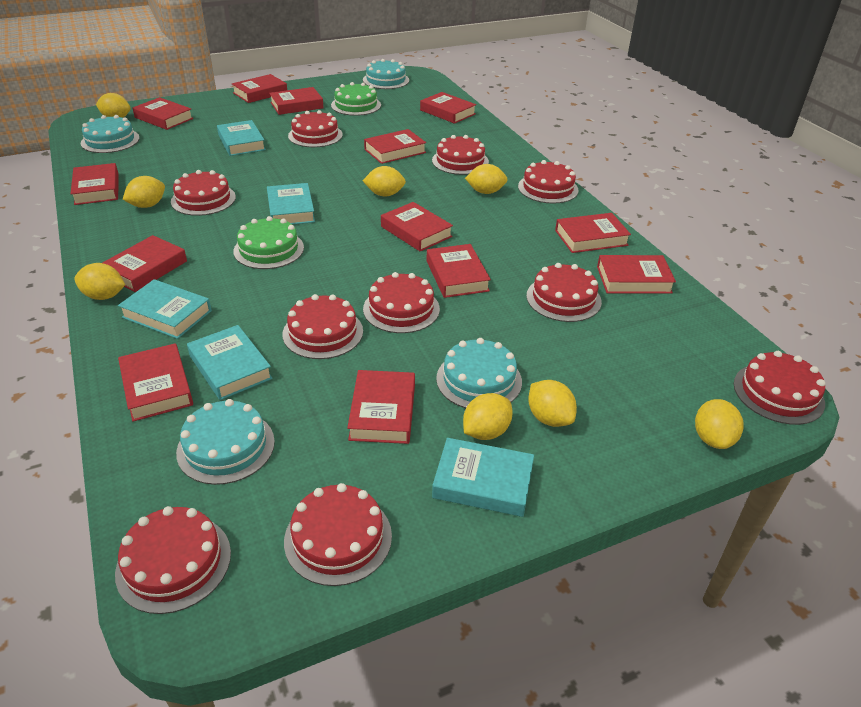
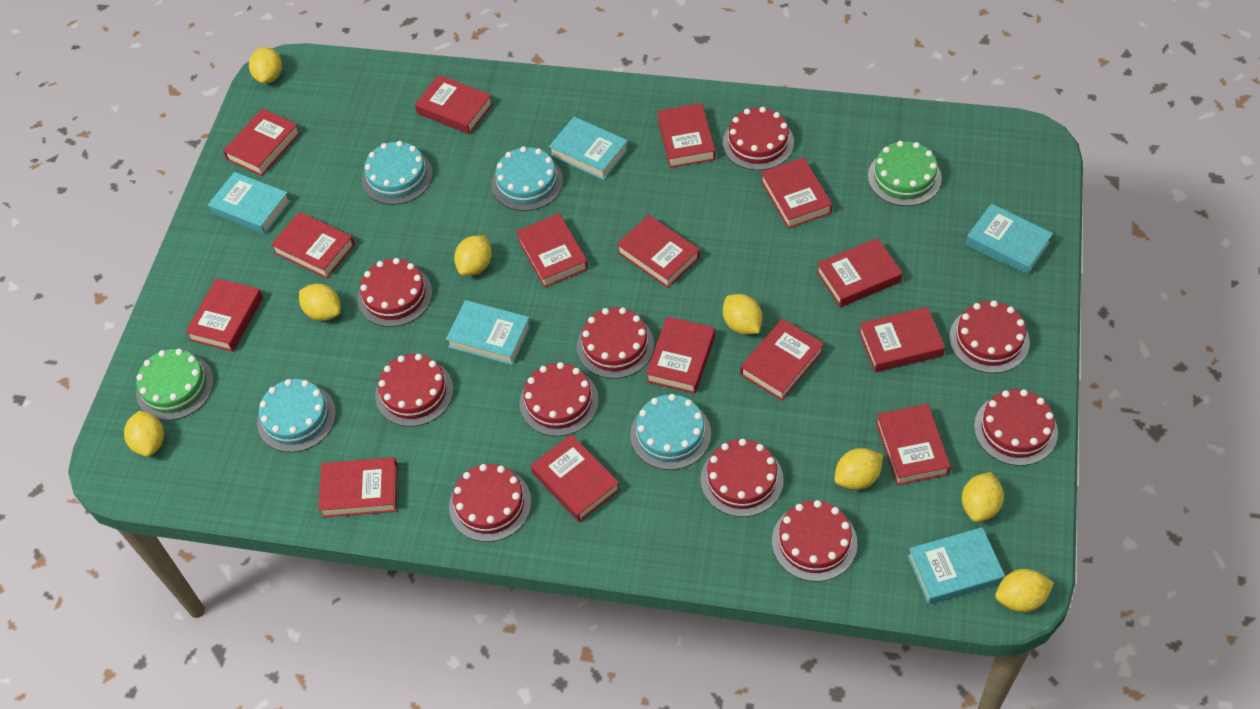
red book: 13 -> 15

